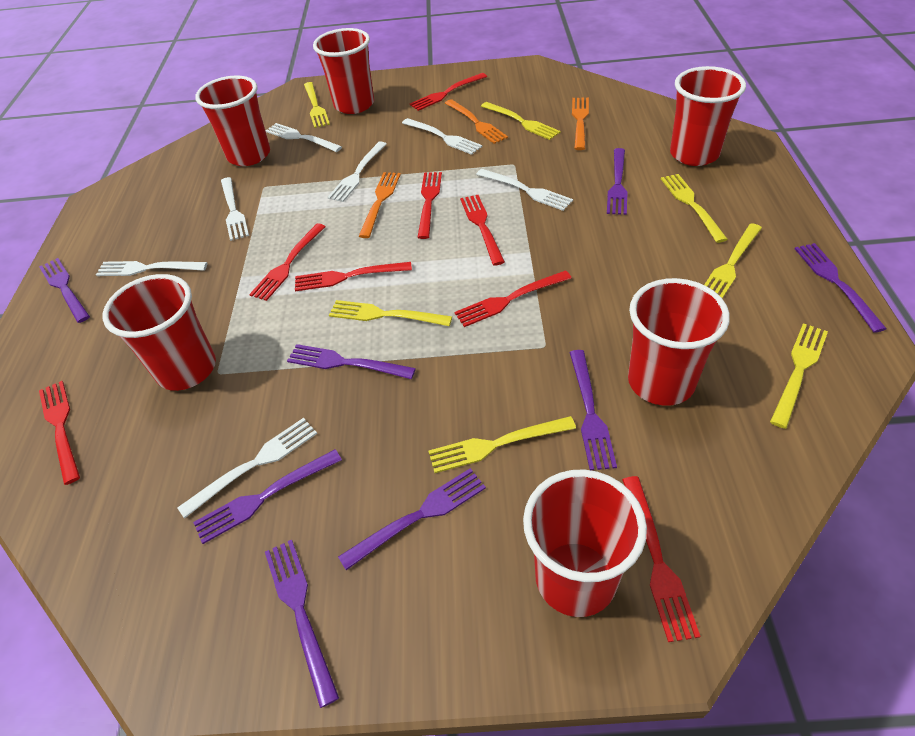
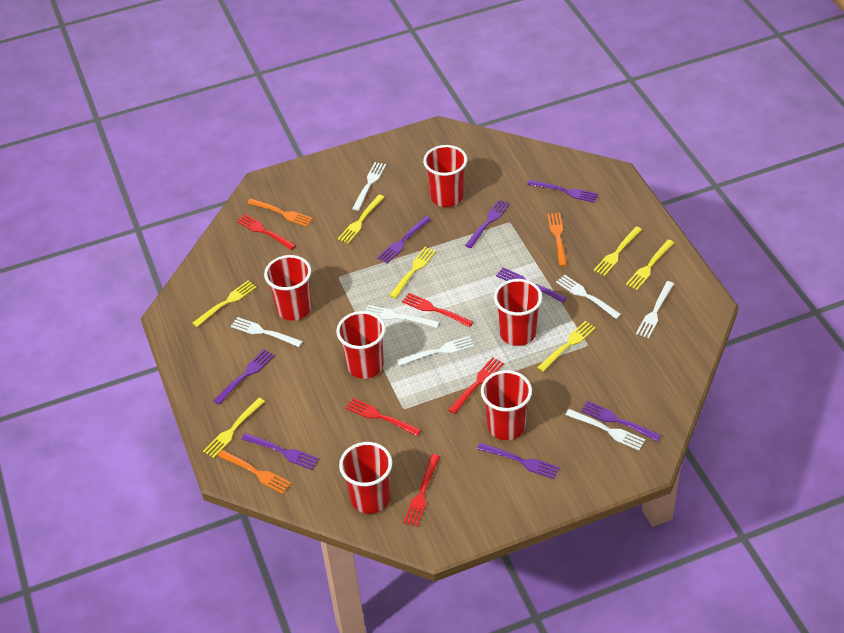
red fork: 8 -> 5

